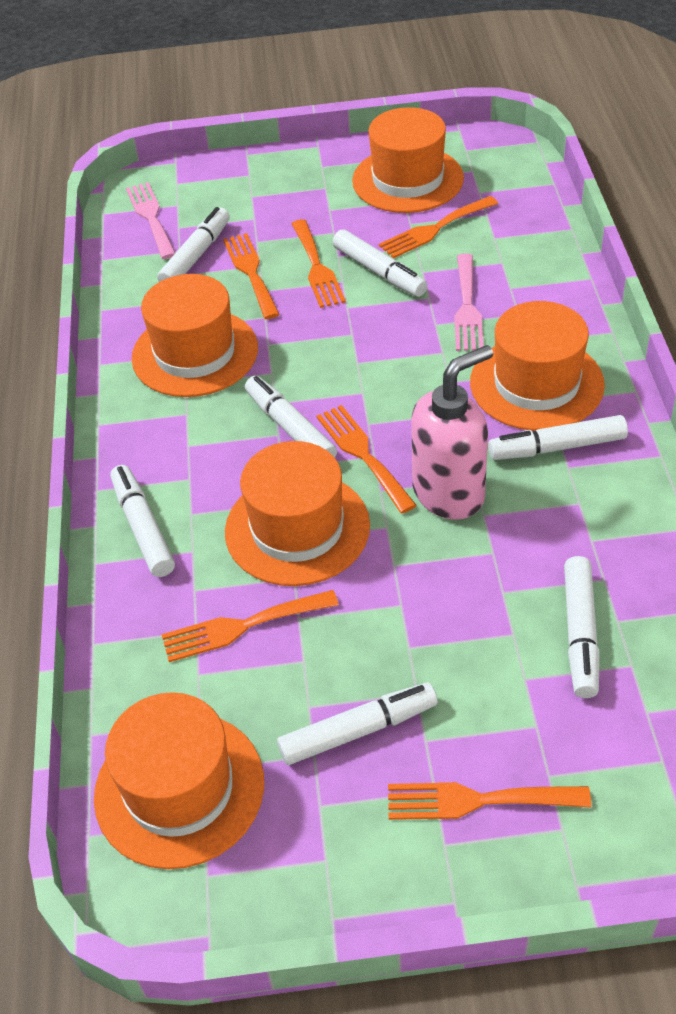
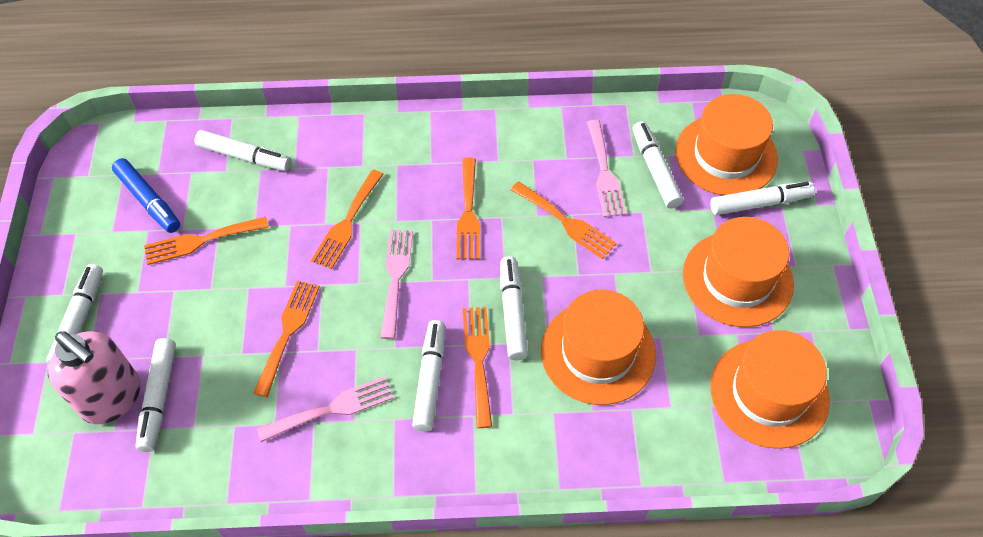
blue marker: 0 -> 1
orange hat: 5 -> 4
pink fork: 2 -> 3

